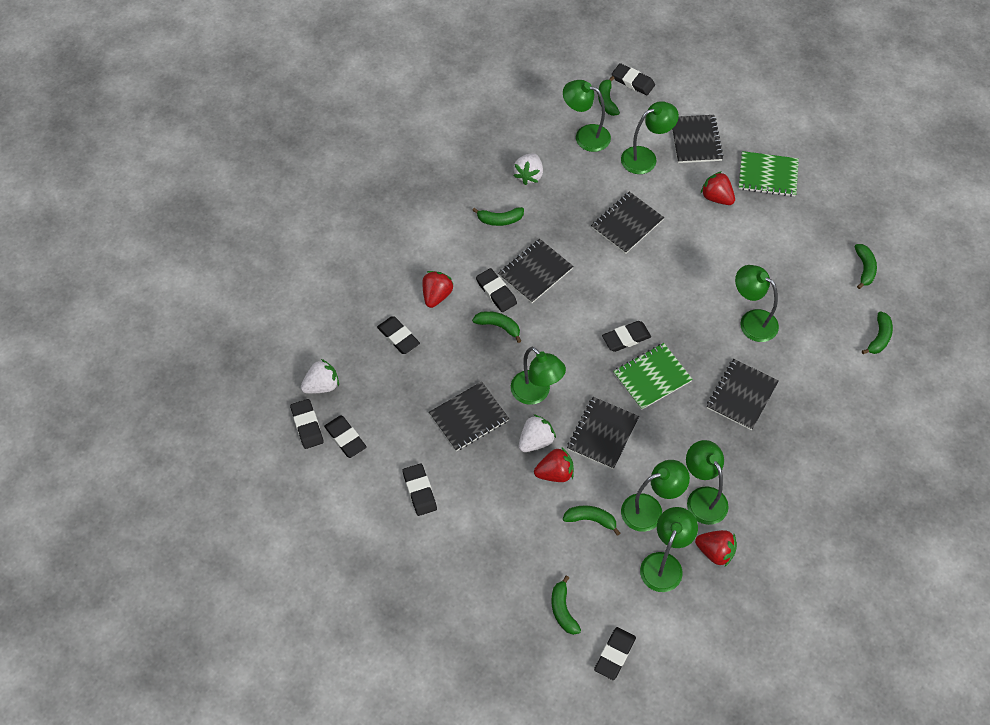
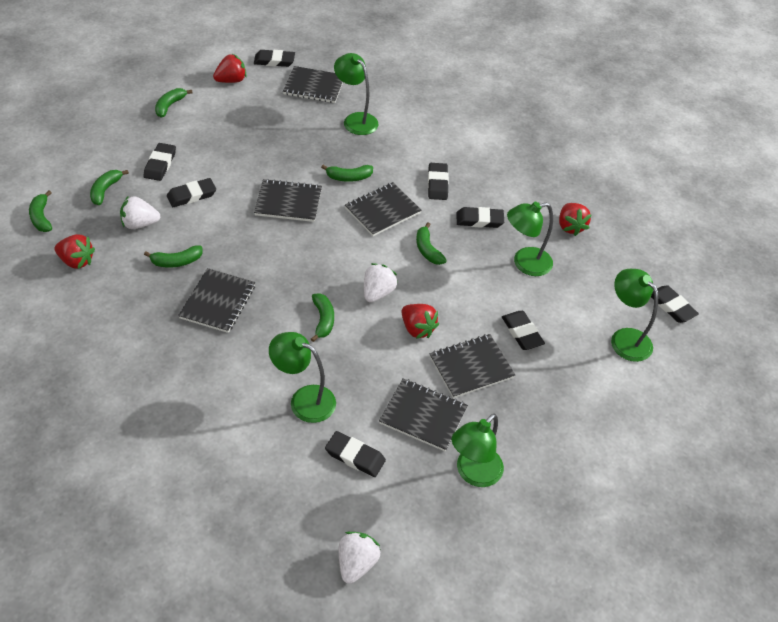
green lamp: 7 -> 5
green notebook: 2 -> 0

